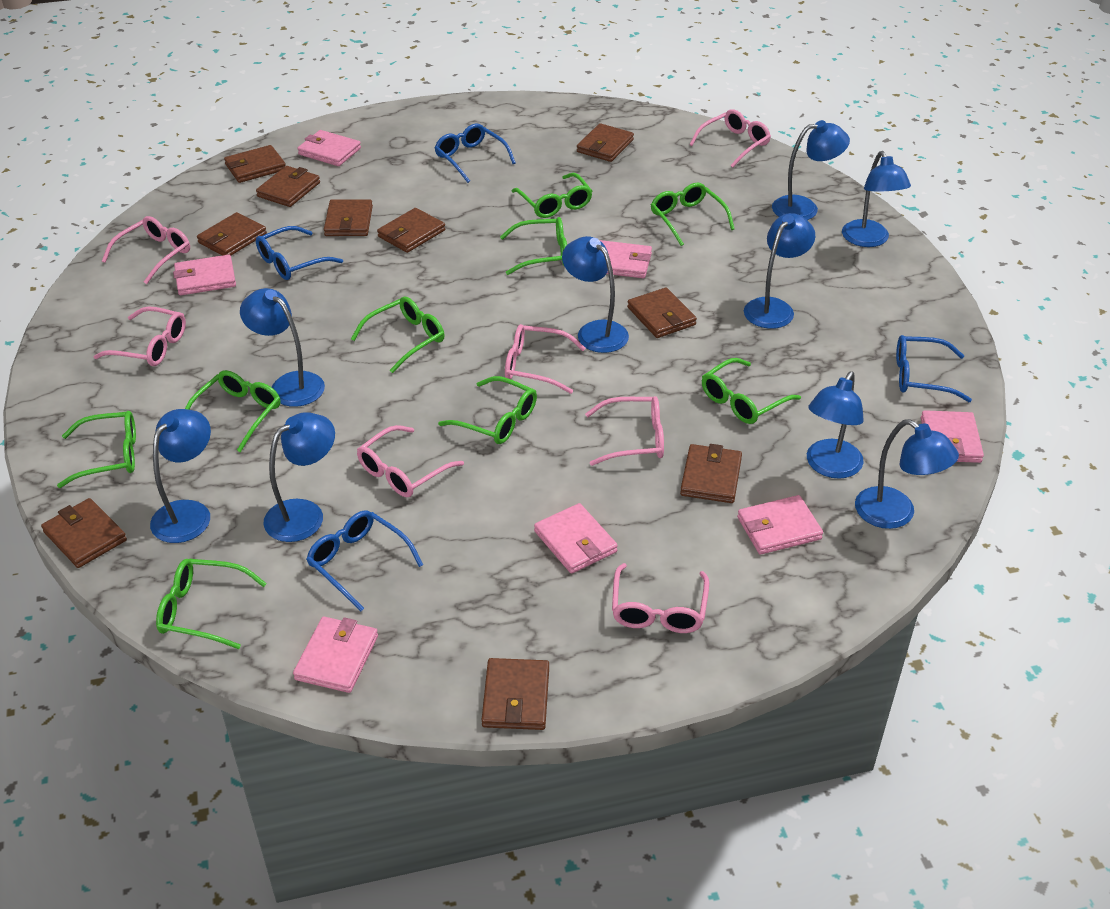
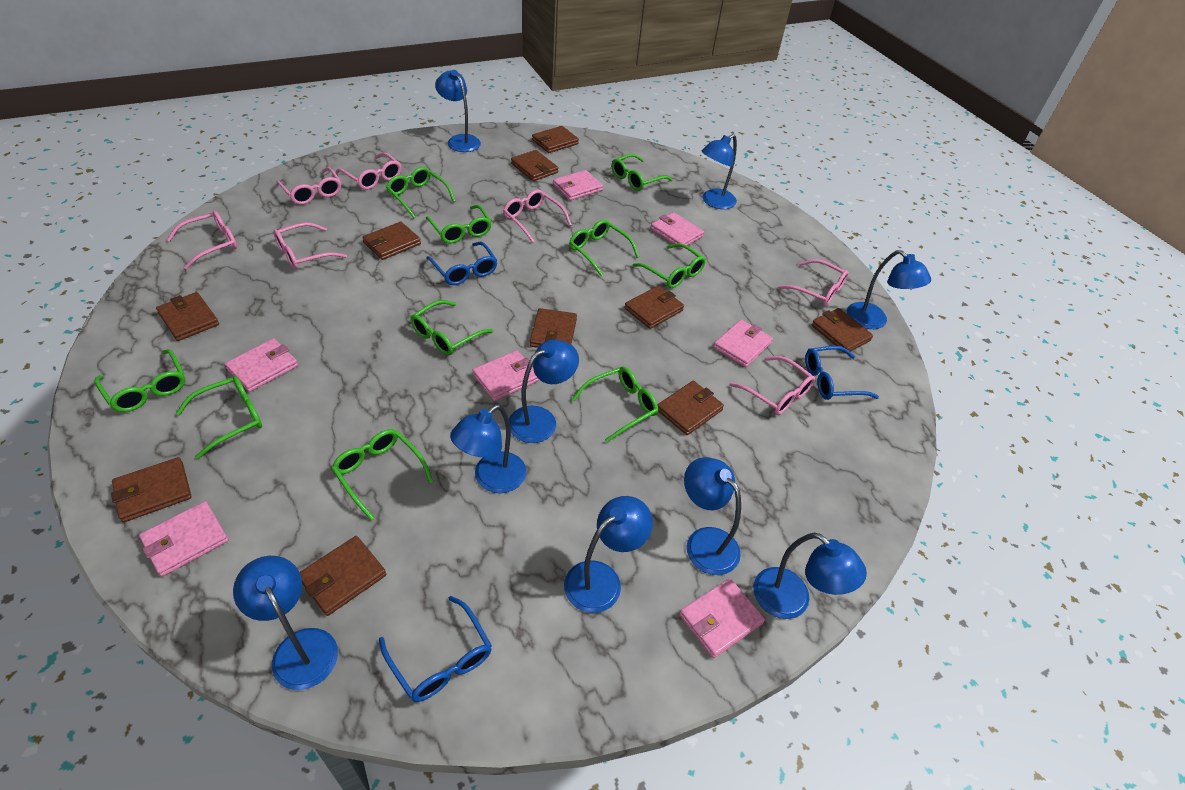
blue glasses: 4 -> 3
green glasses: 9 -> 10

